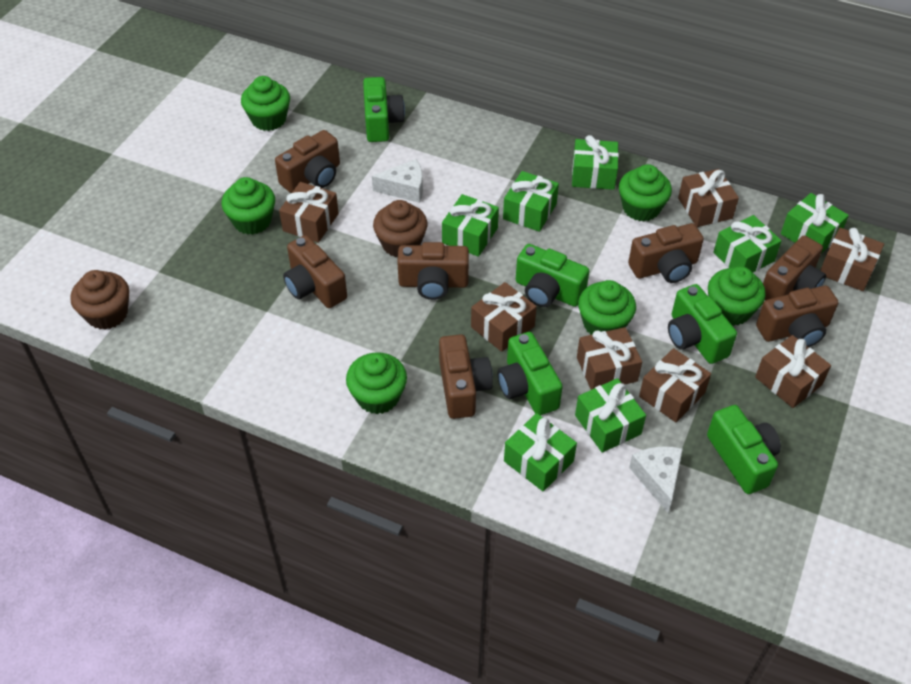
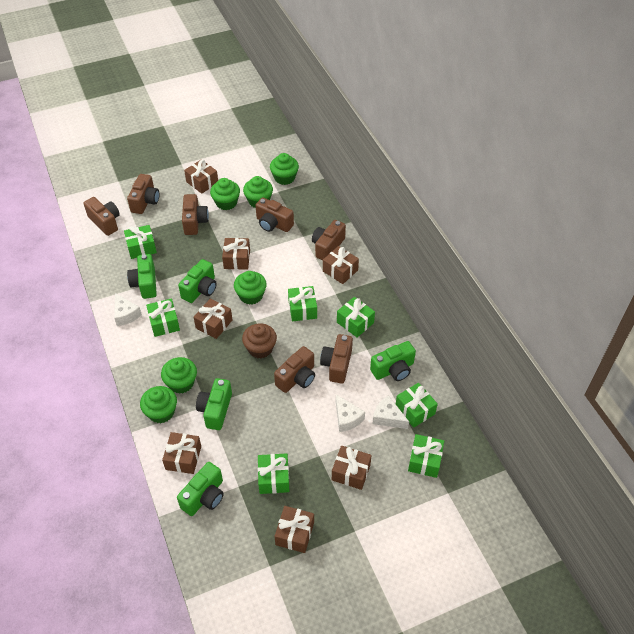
brown cupcake: 2 -> 1
white cheese: 2 -> 3

